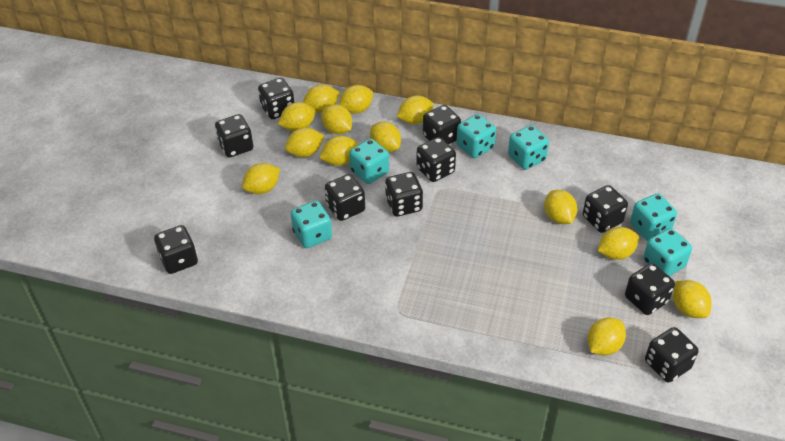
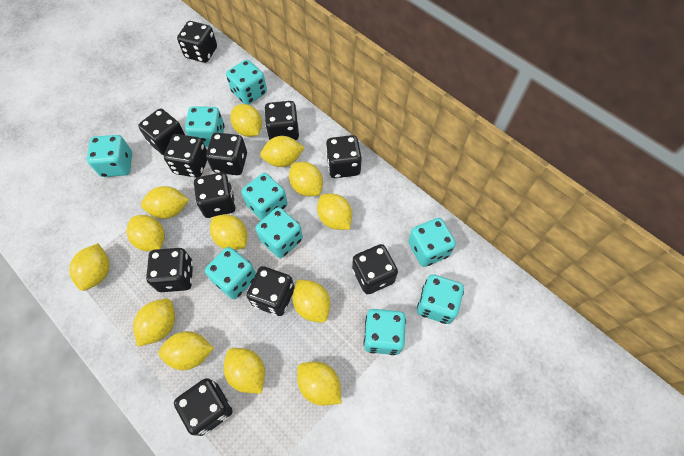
black dice: 10 -> 11
turquoise dice: 6 -> 9

